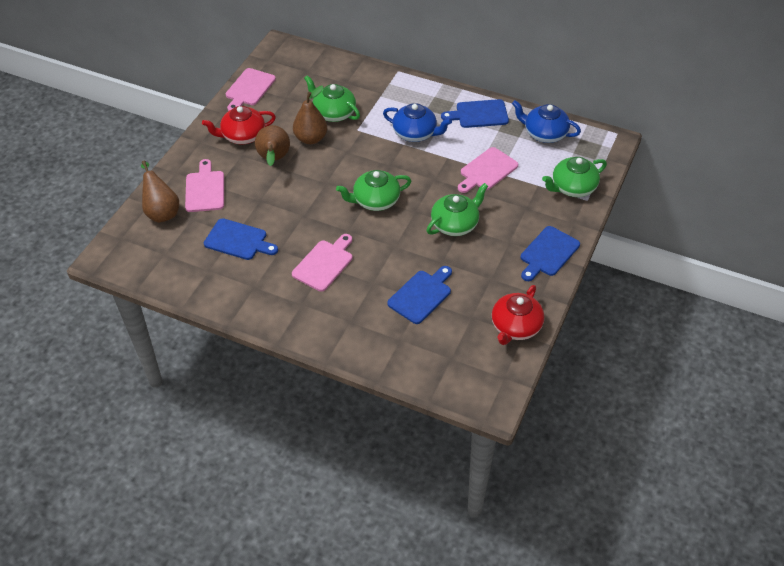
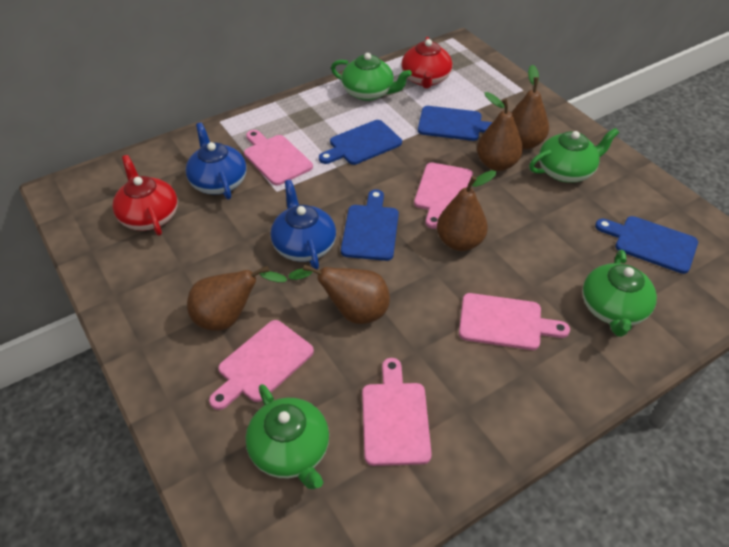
brown pear: 3 -> 5
pink cutting board: 4 -> 5

